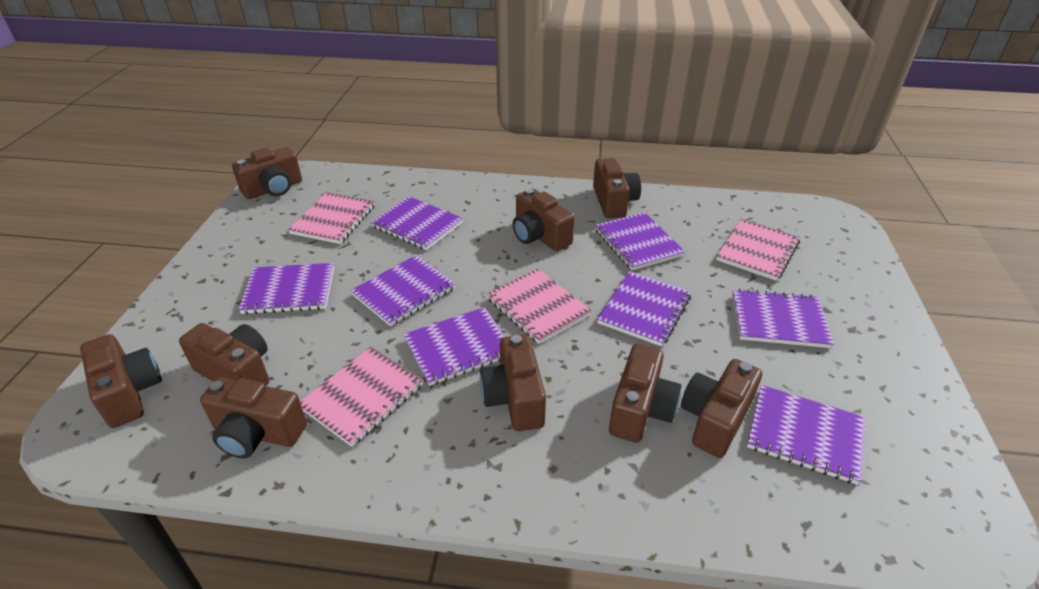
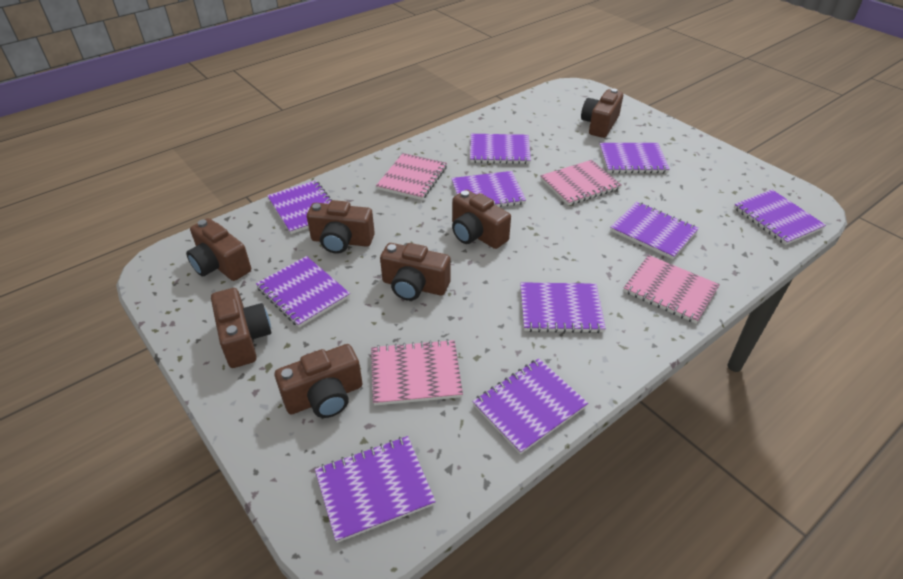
brown camera: 9 -> 7
purple notebook: 8 -> 10

